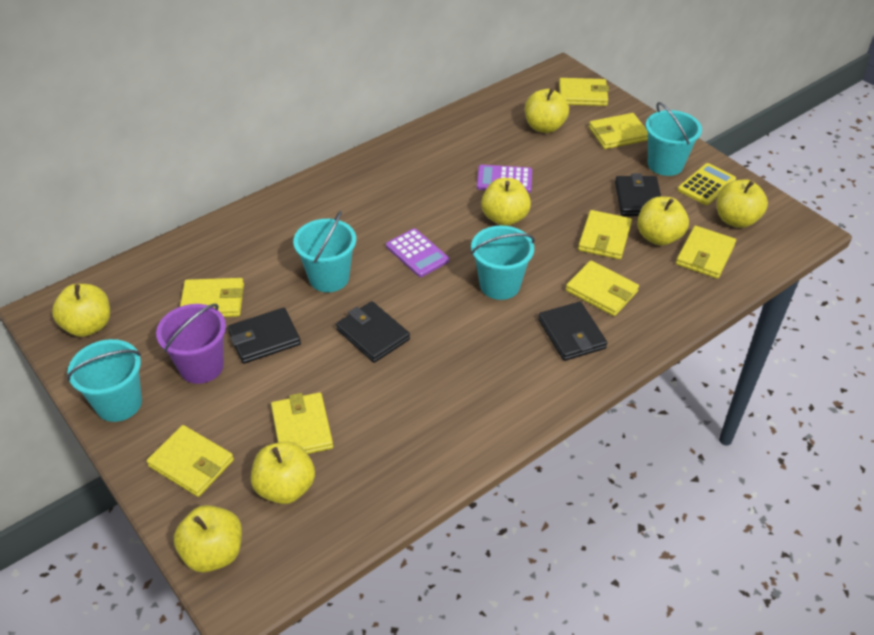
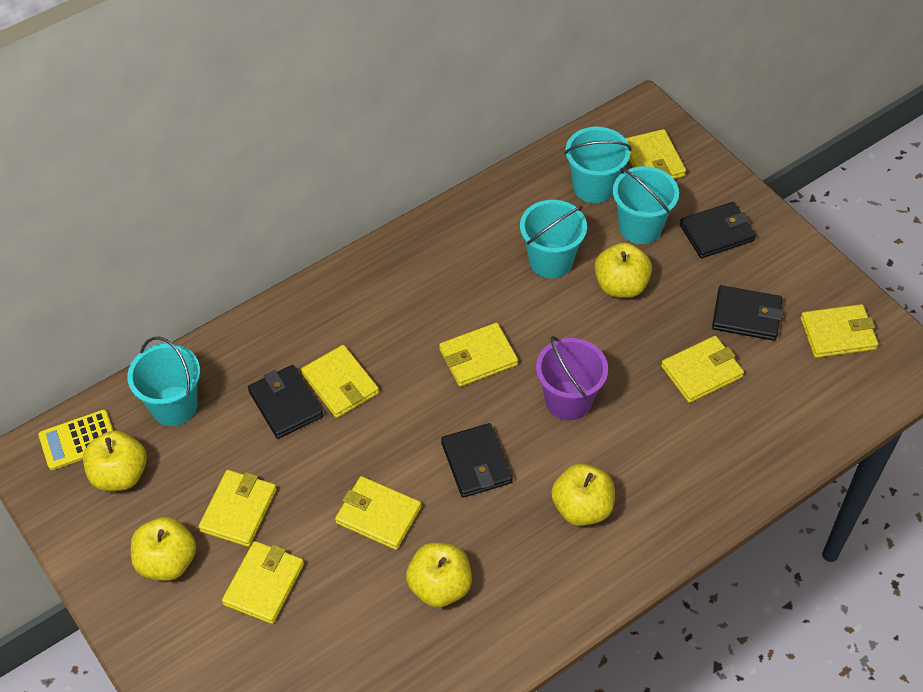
purple calculator: 2 -> 0
yellow apple: 7 -> 5

